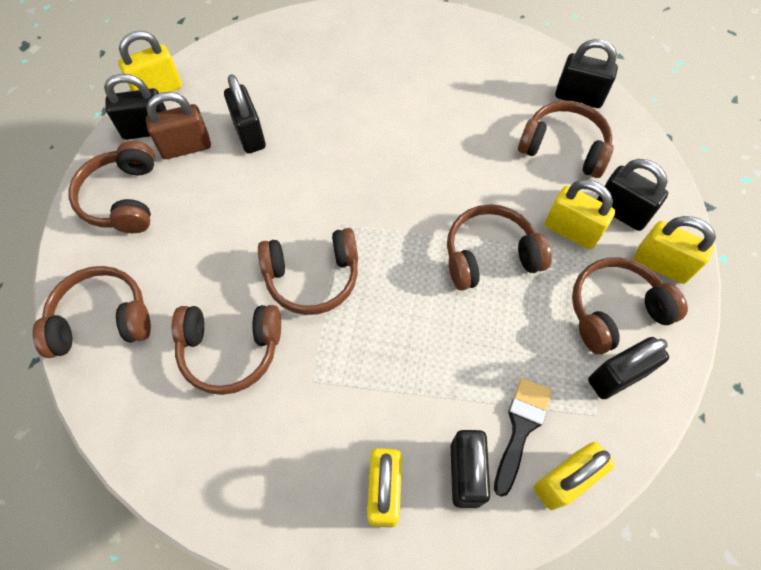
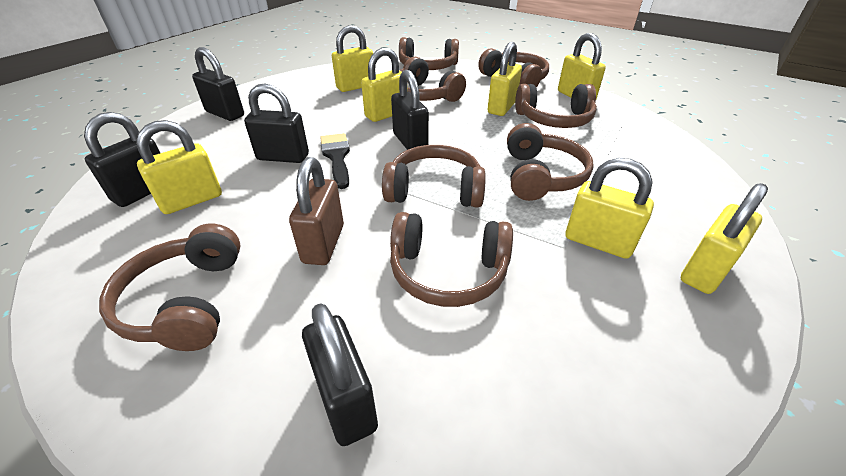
black padlock: 6 -> 5
brown headphones: 7 -> 8
yellow padlock: 5 -> 7

